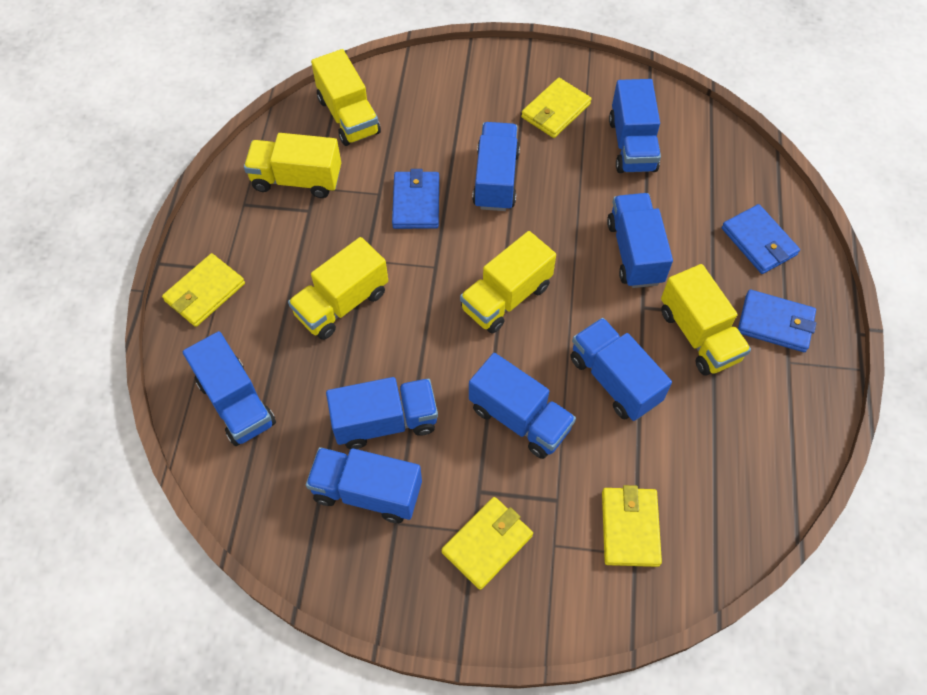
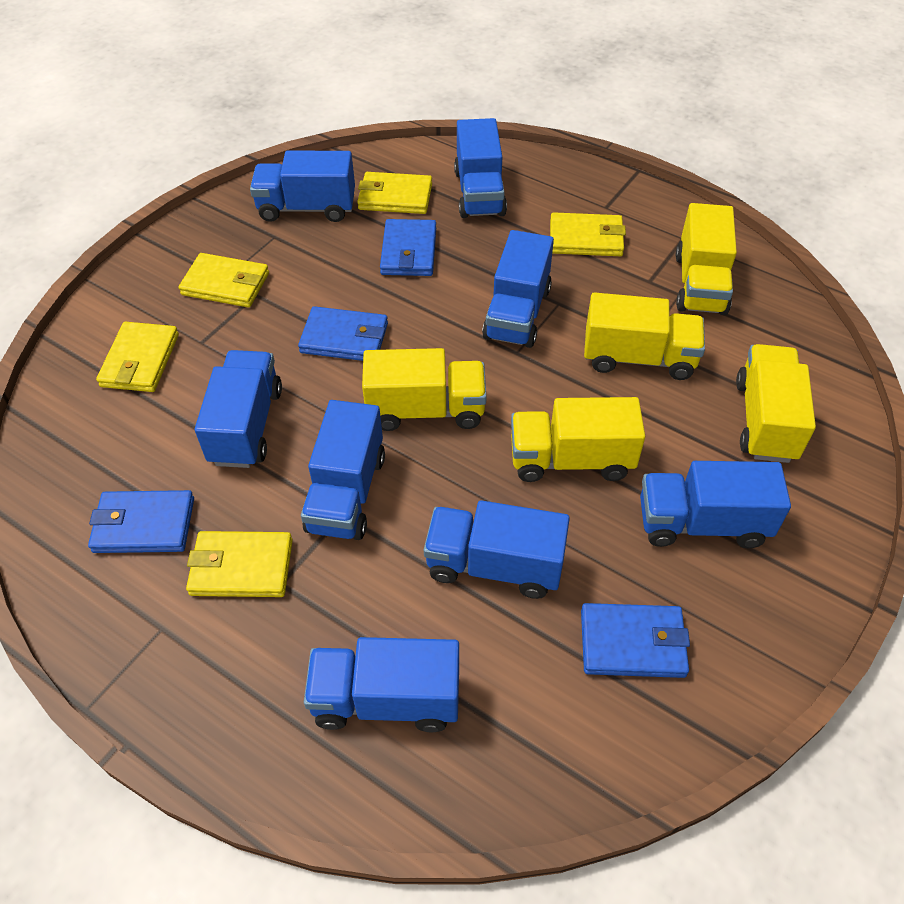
blue wallet: 3 -> 4
yellow wallet: 4 -> 5

